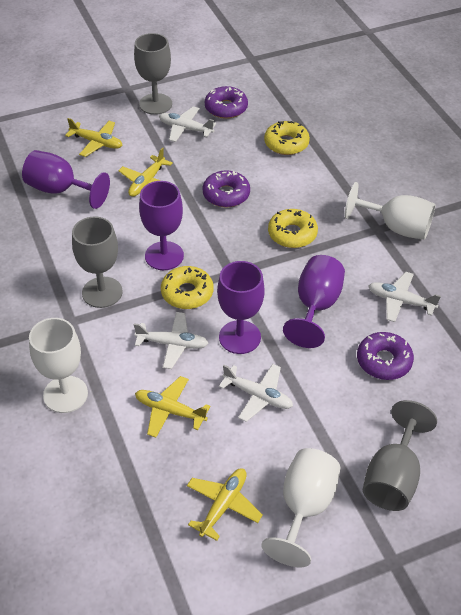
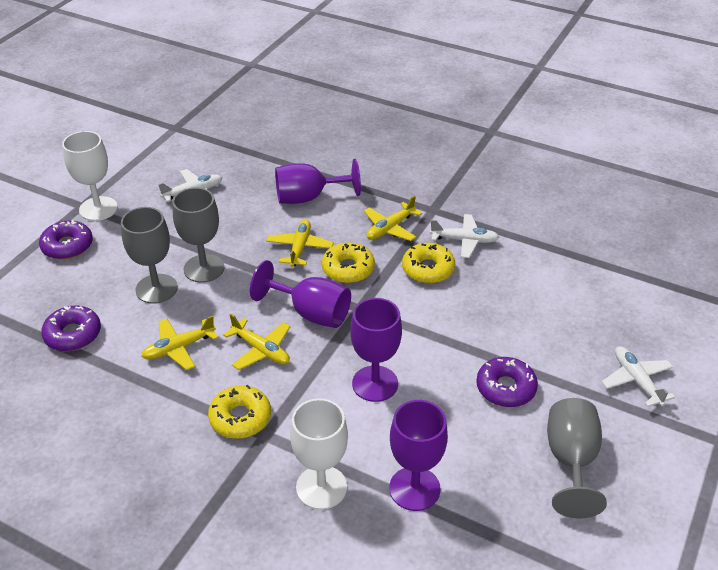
white goblet: 3 -> 2
white plane: 4 -> 3

